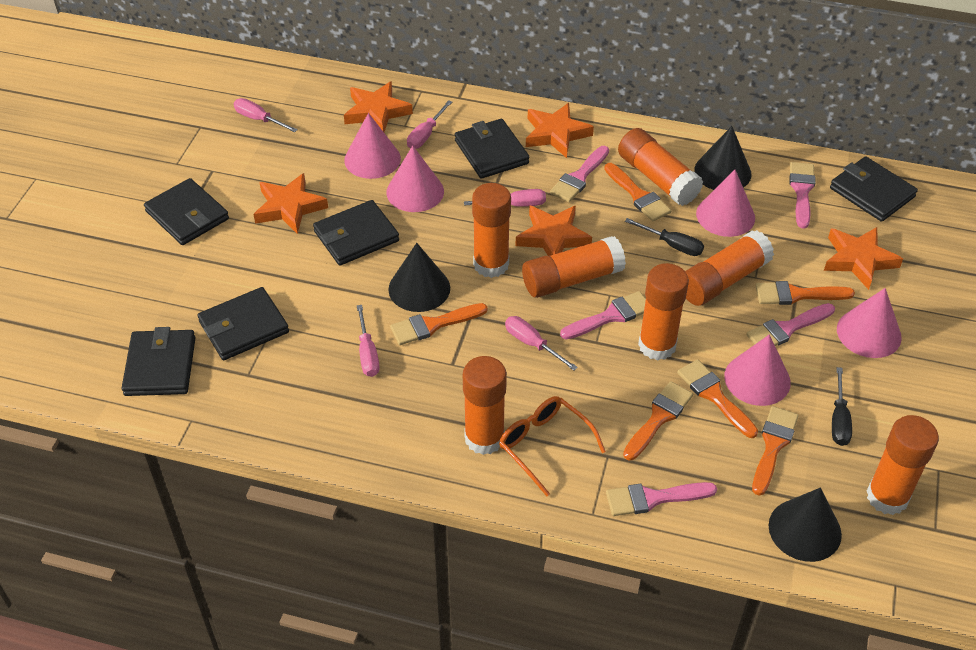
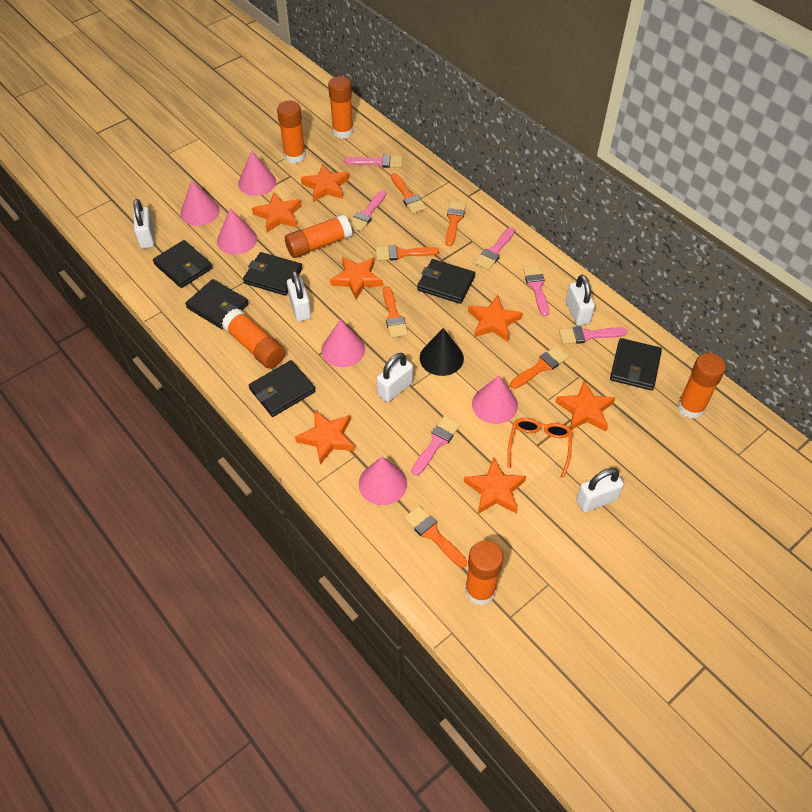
black cone: 3 -> 1
black screwdriver: 2 -> 0
orange glue stick: 7 -> 6
orange star: 5 -> 7
pink brush: 5 -> 6
pink cone: 5 -> 6
pink screwdriver: 5 -> 0
white padlock: 0 -> 5

